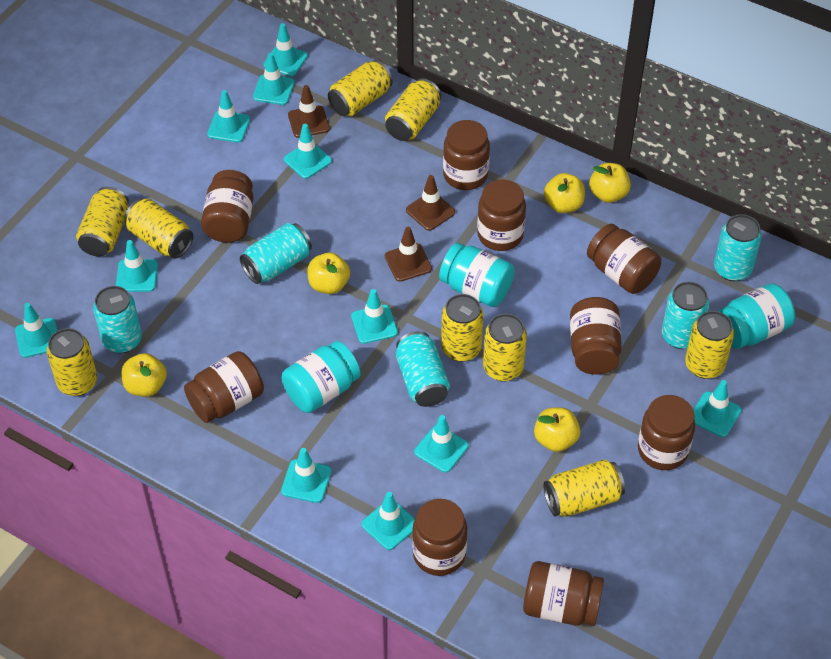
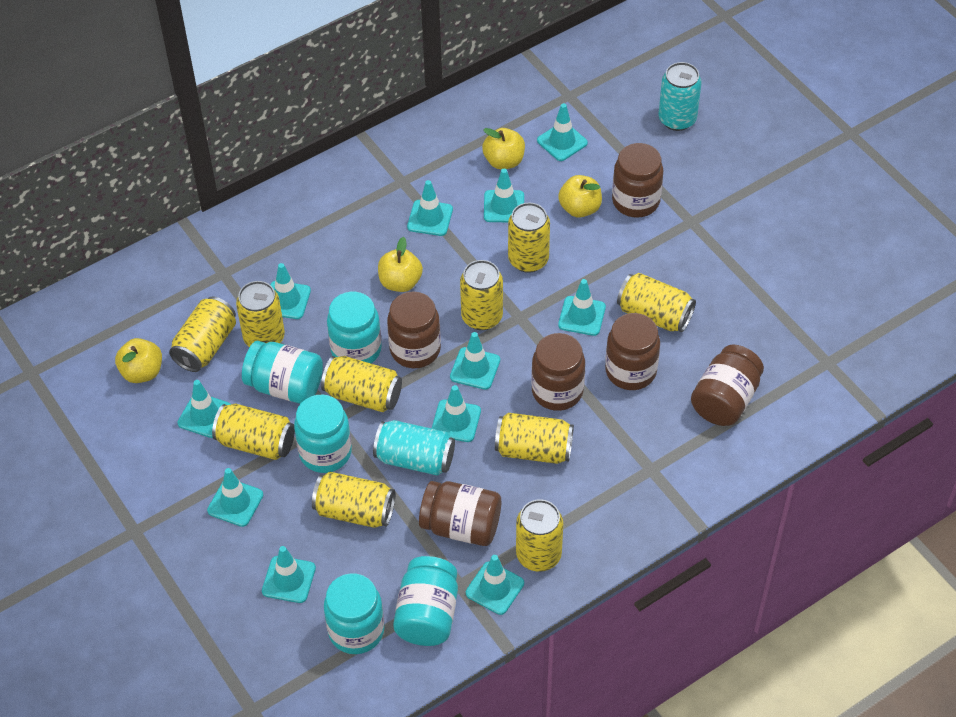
brown jar: 9 -> 6
brown traffic cone: 3 -> 0
turquoise can: 5 -> 2
turquoise jar: 3 -> 5
yellow apple: 5 -> 4
yellow can: 9 -> 10

